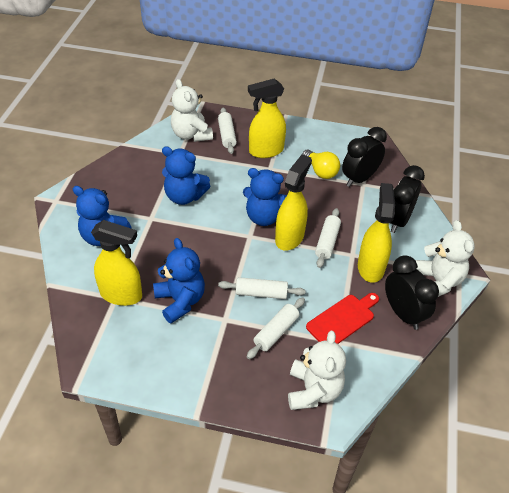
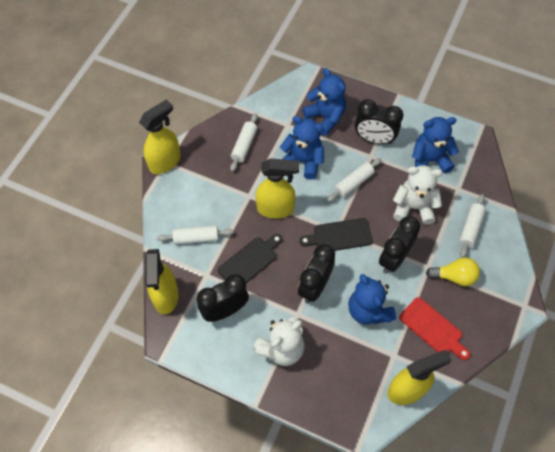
black clock: 3 -> 4
black cutting board: 0 -> 2
white teddy bear: 3 -> 2

